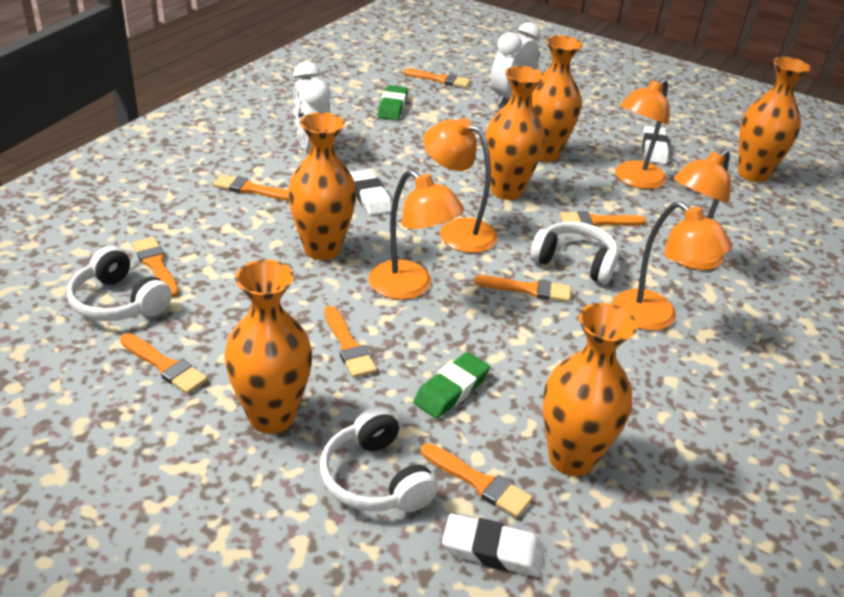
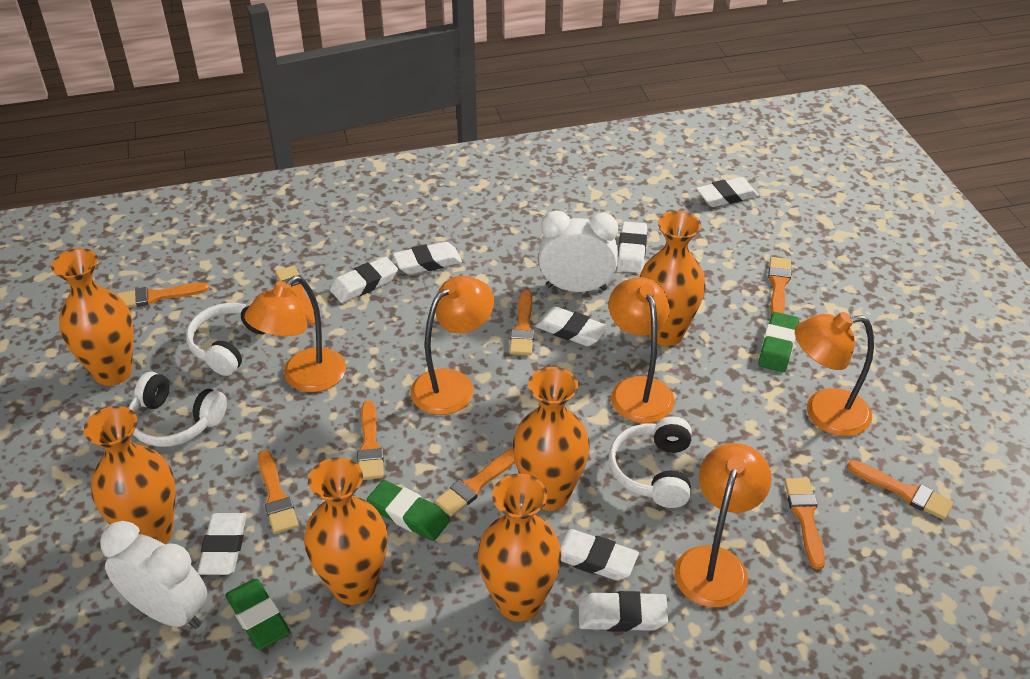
green eraser: 2 -> 3
orange brush: 8 -> 9
white eraser: 3 -> 8

